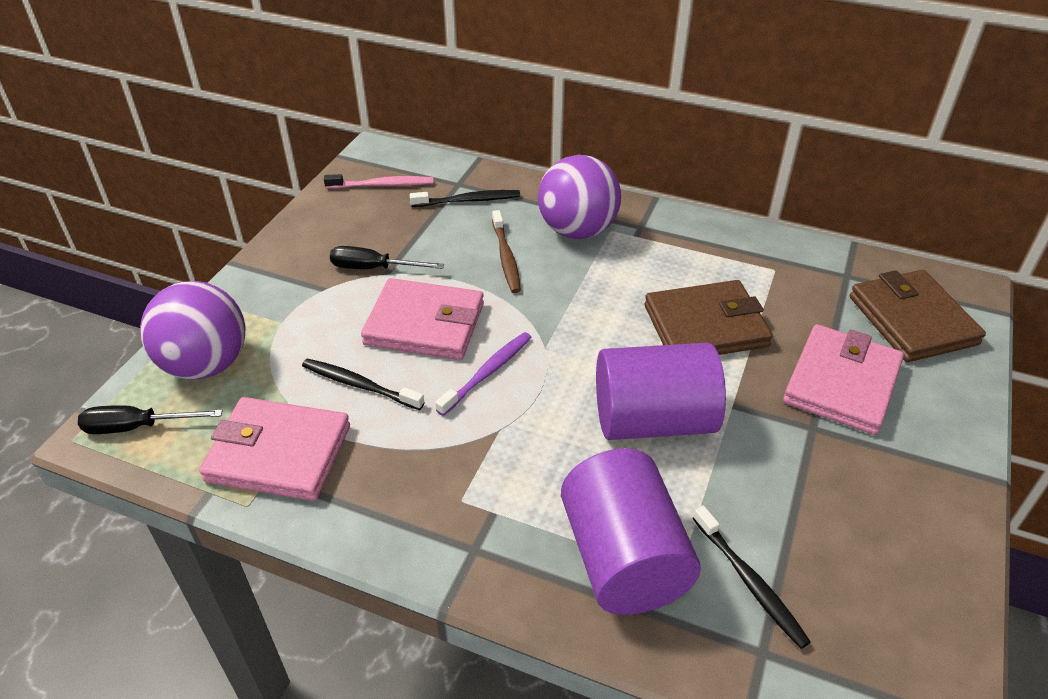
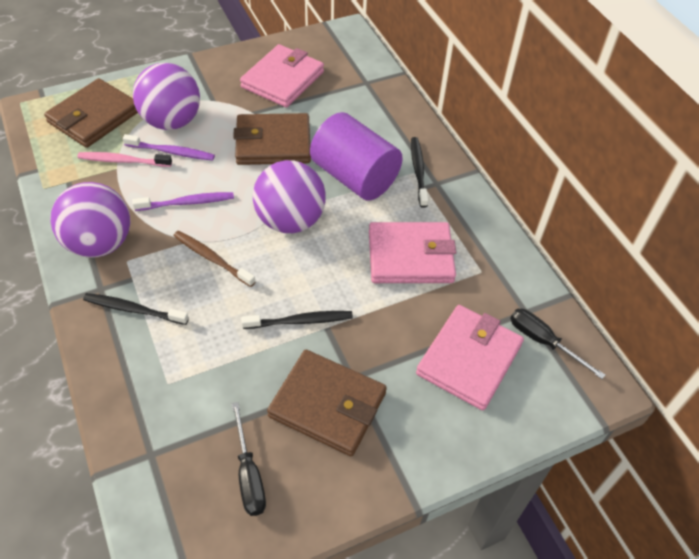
brown wallet: 2 -> 3
purple ball: 2 -> 3
purple cylinder: 2 -> 1
purple toothbrush: 1 -> 2

